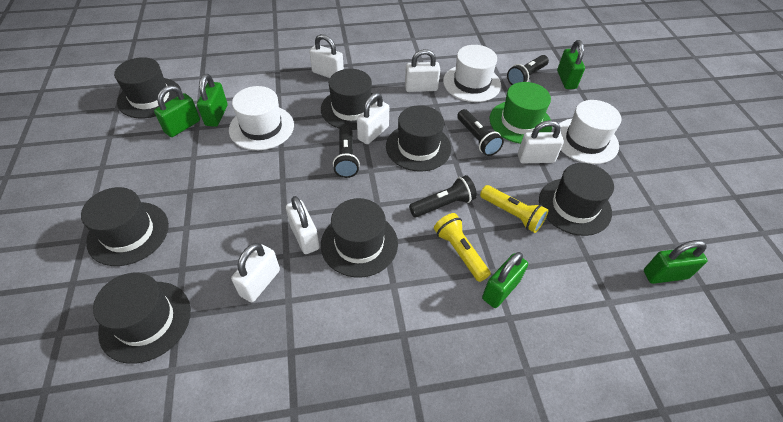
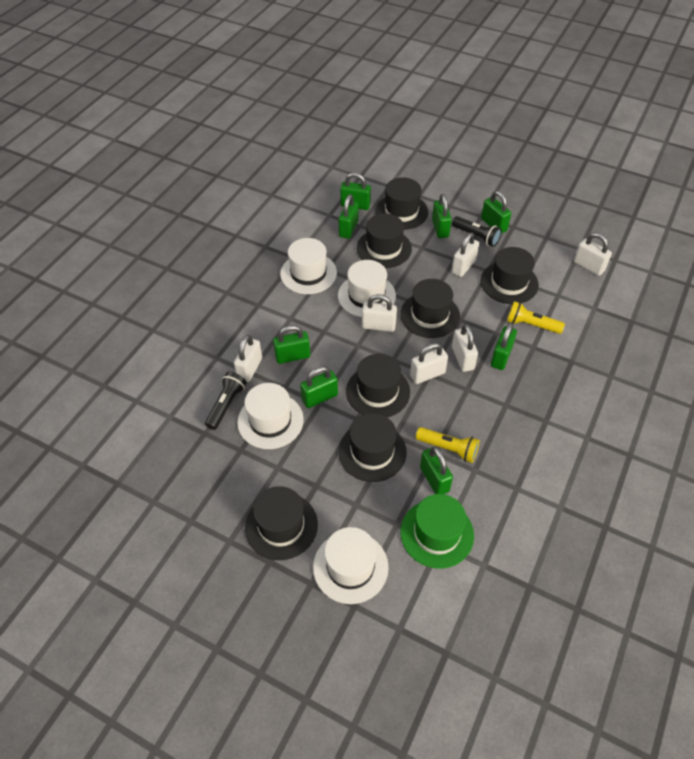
black flashlight: 4 -> 2
green padlock: 5 -> 8
white hat: 3 -> 4

